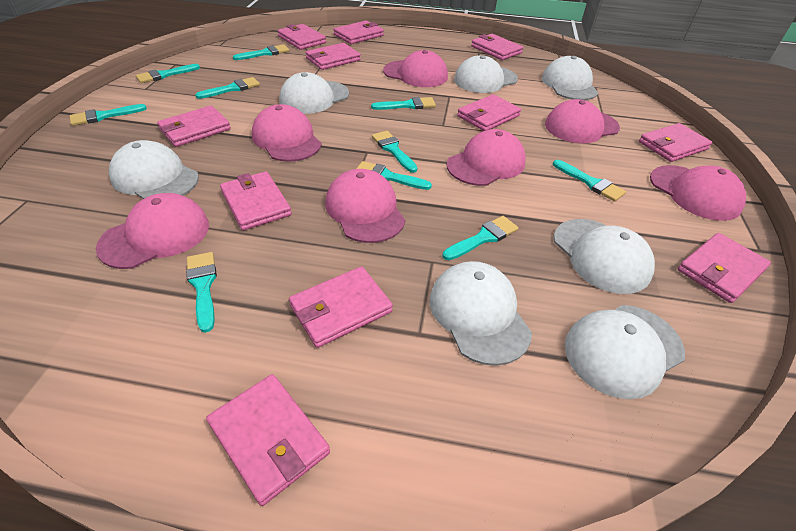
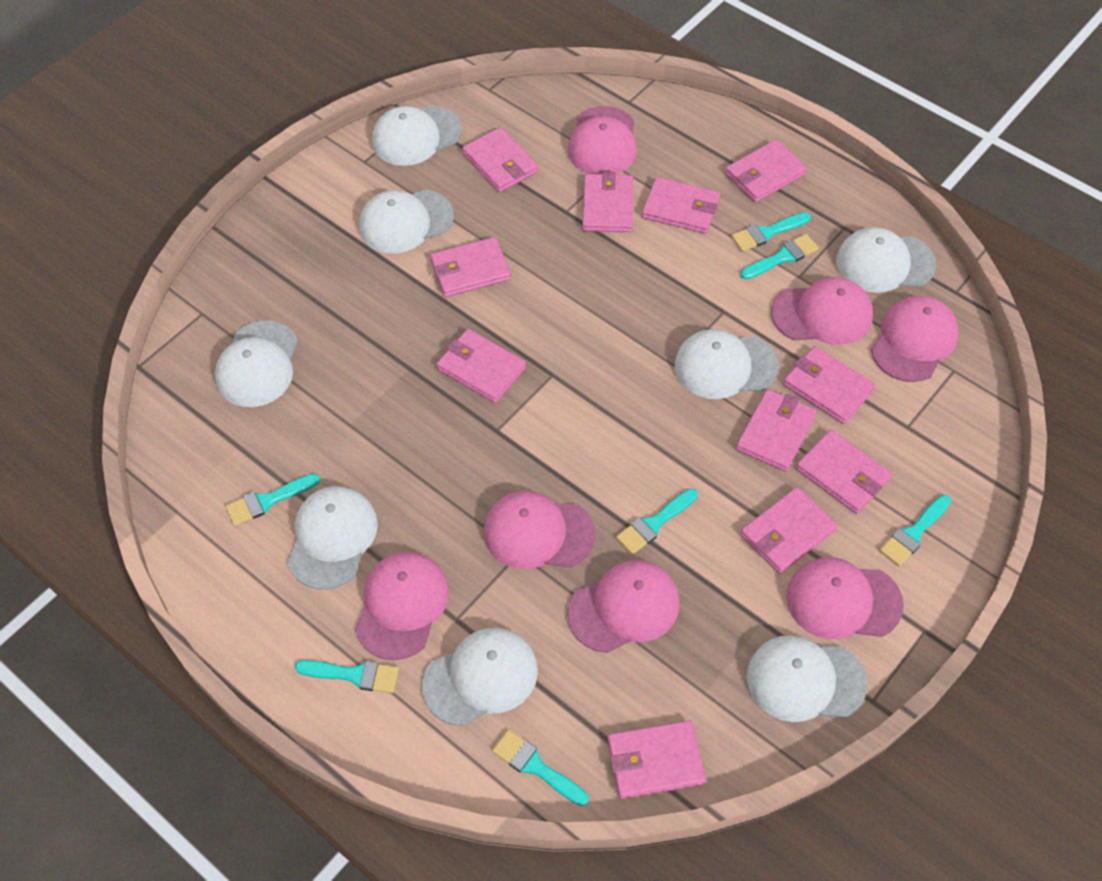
turquoise brush: 10 -> 7
white cap: 7 -> 8

